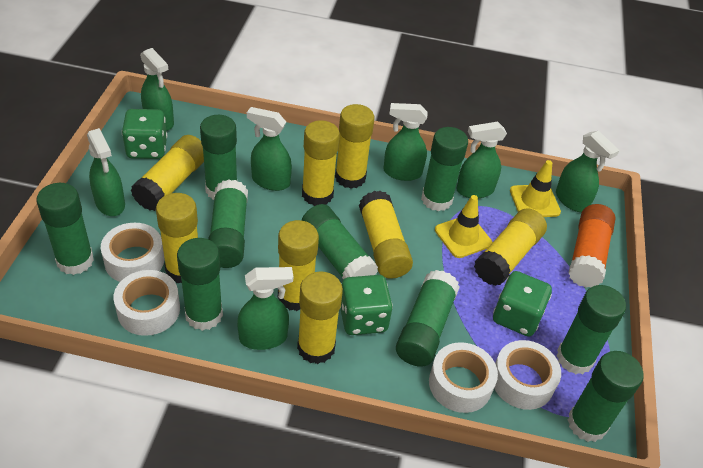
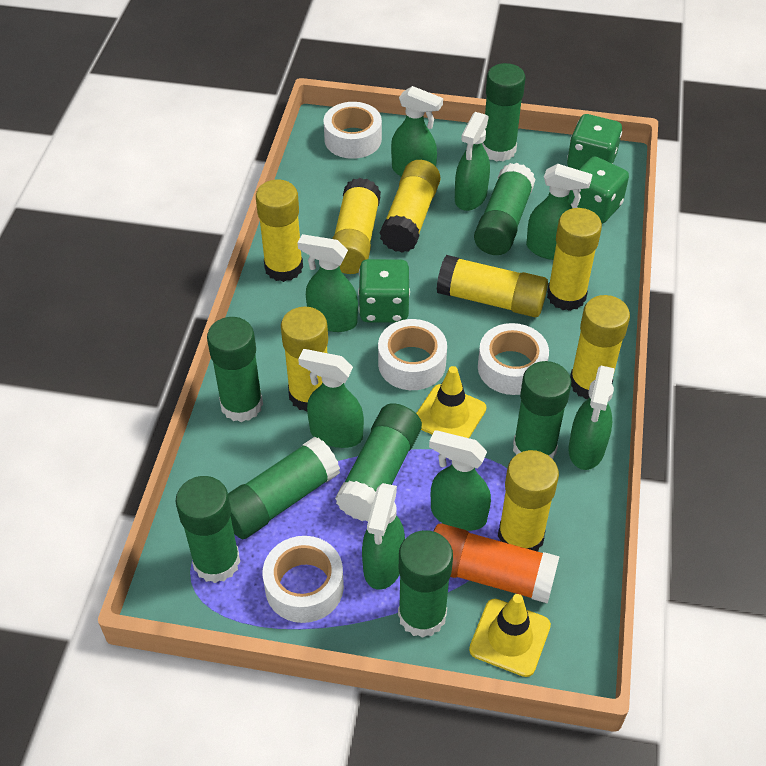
green glue stick: 9 -> 8
green spray bottle: 7 -> 8

